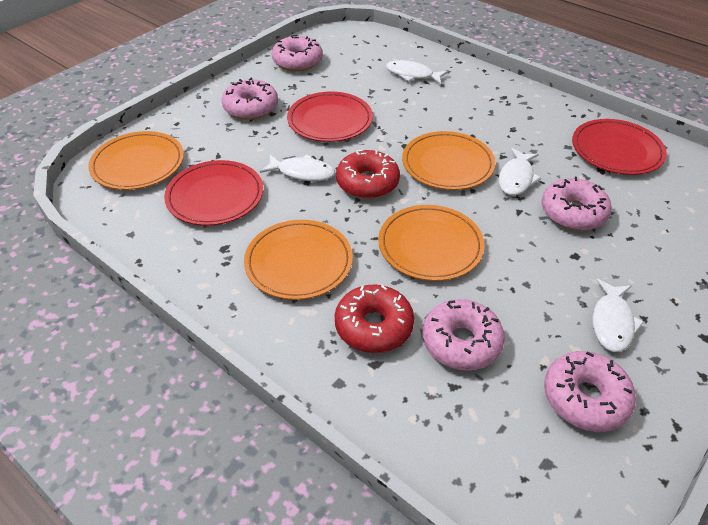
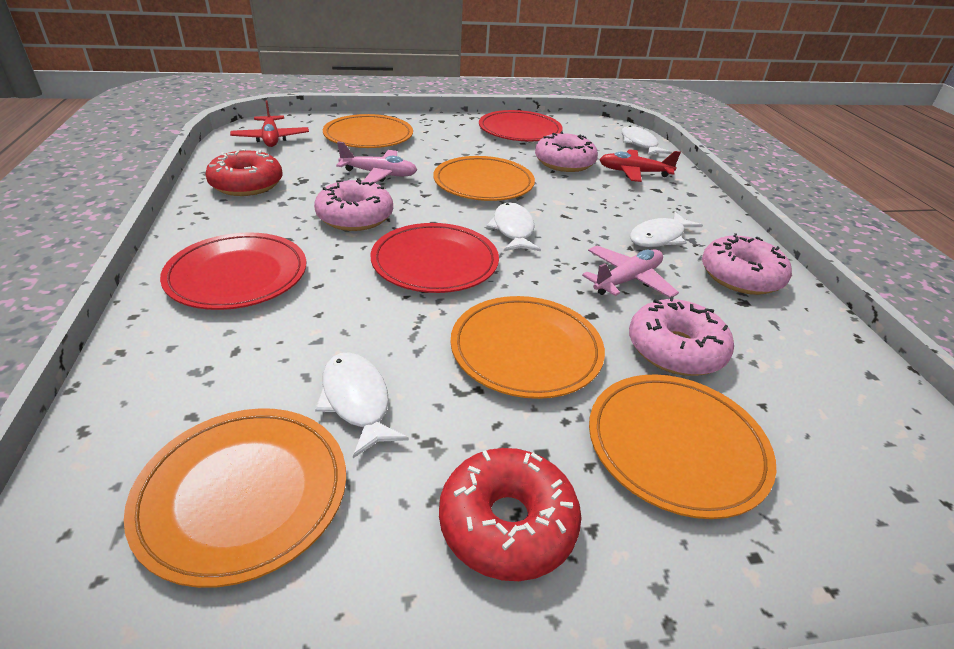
orange plate: 4 -> 5
pink donut: 5 -> 4
pink plane: 0 -> 2
red plane: 0 -> 2

